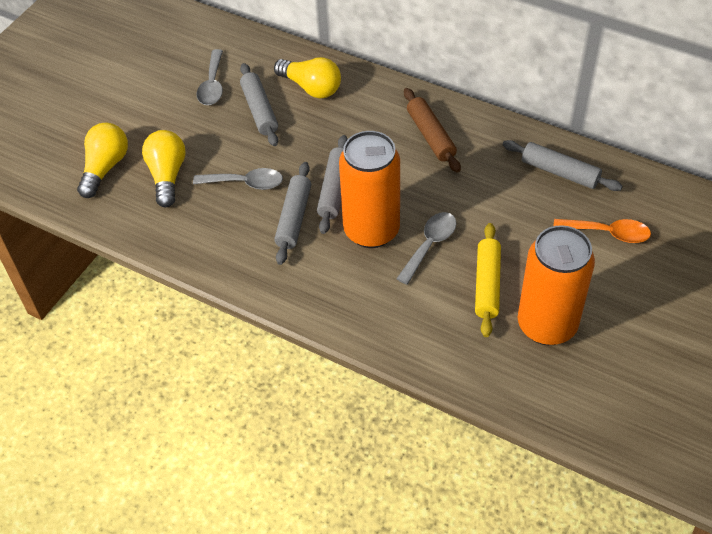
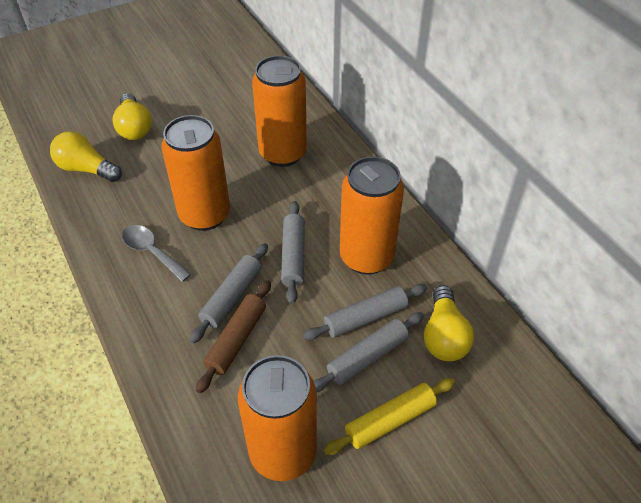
grey spoon: 3 -> 1
orange can: 2 -> 4
orange spoon: 1 -> 0

